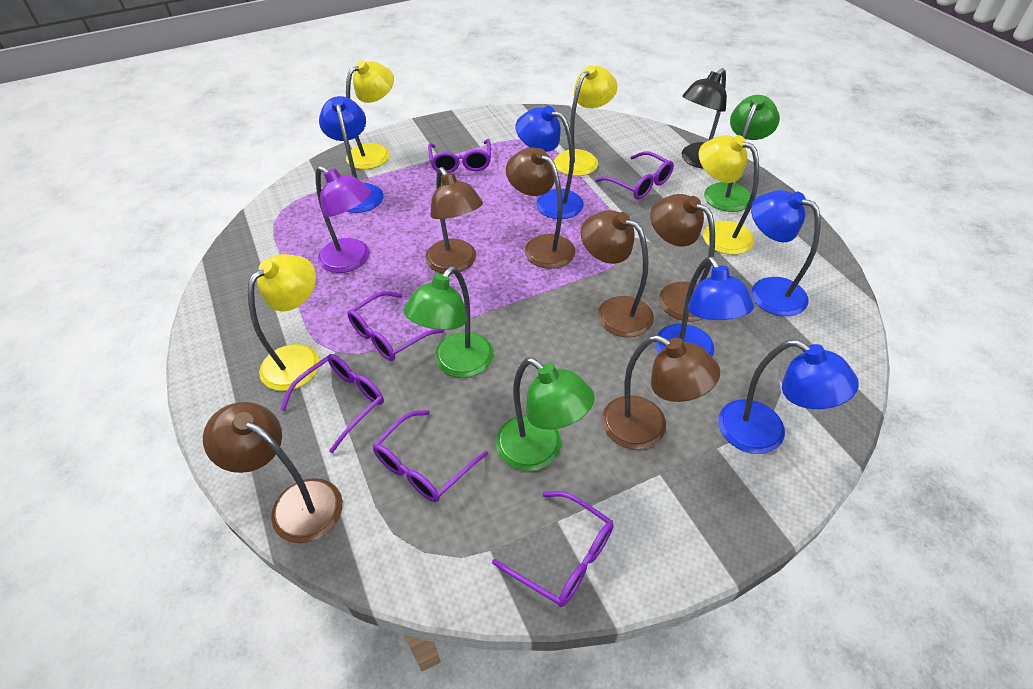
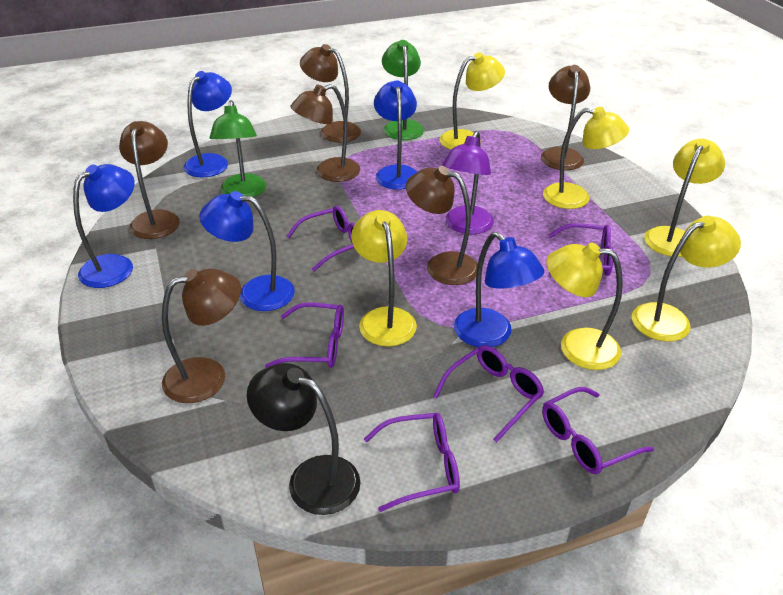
green lamp: 3 -> 2
yellow lamp: 4 -> 6

